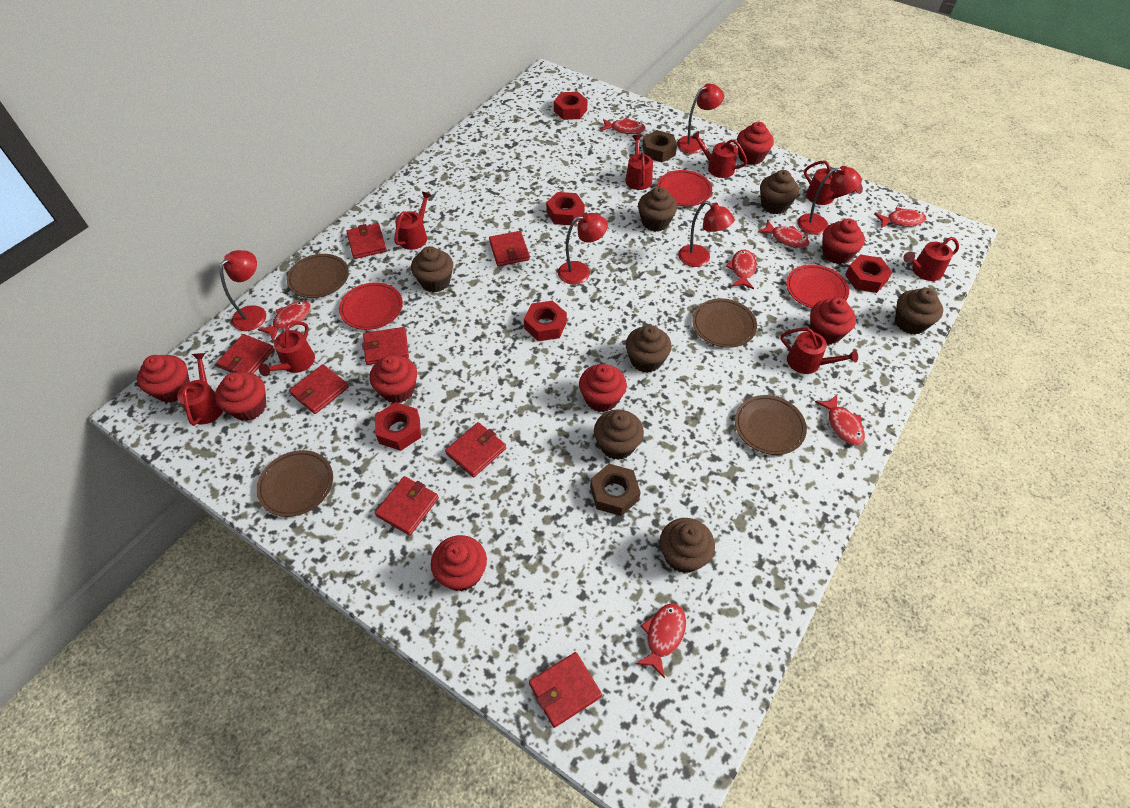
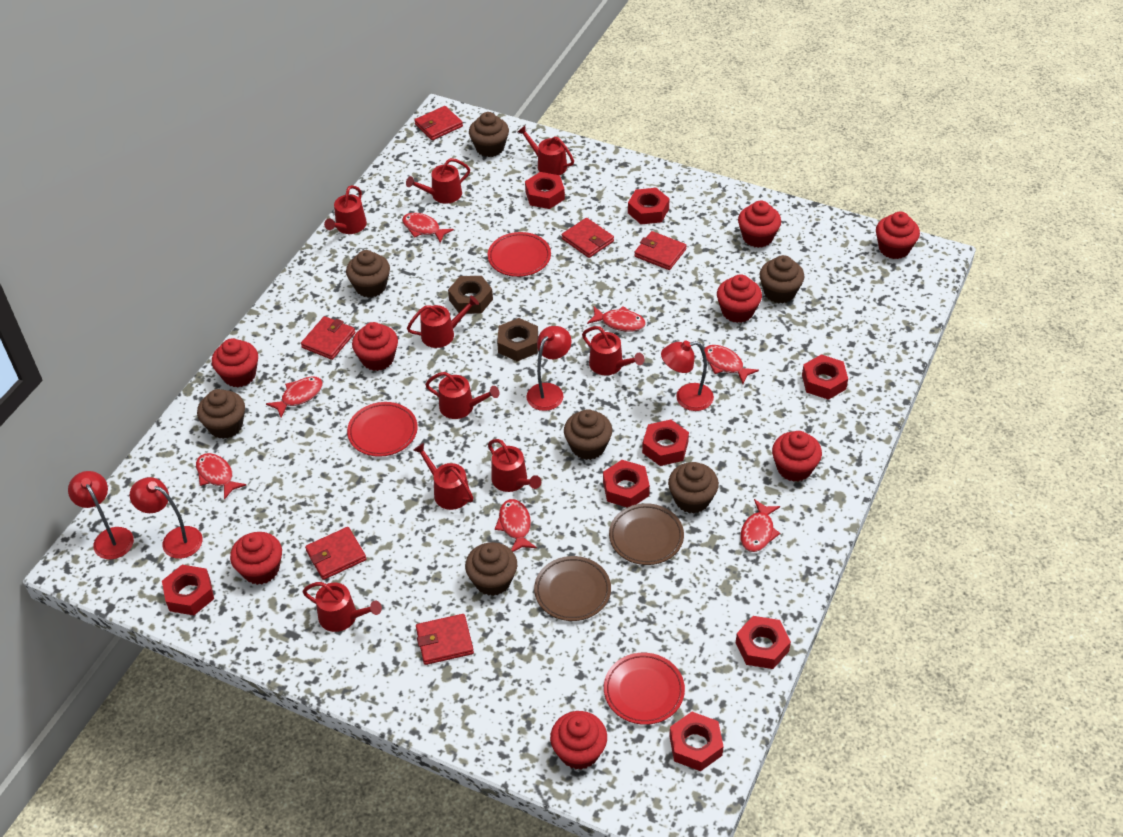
brown plate: 4 -> 2
red lamp: 5 -> 4
red nut: 5 -> 8
red wallet: 8 -> 6
red watering can: 8 -> 9

